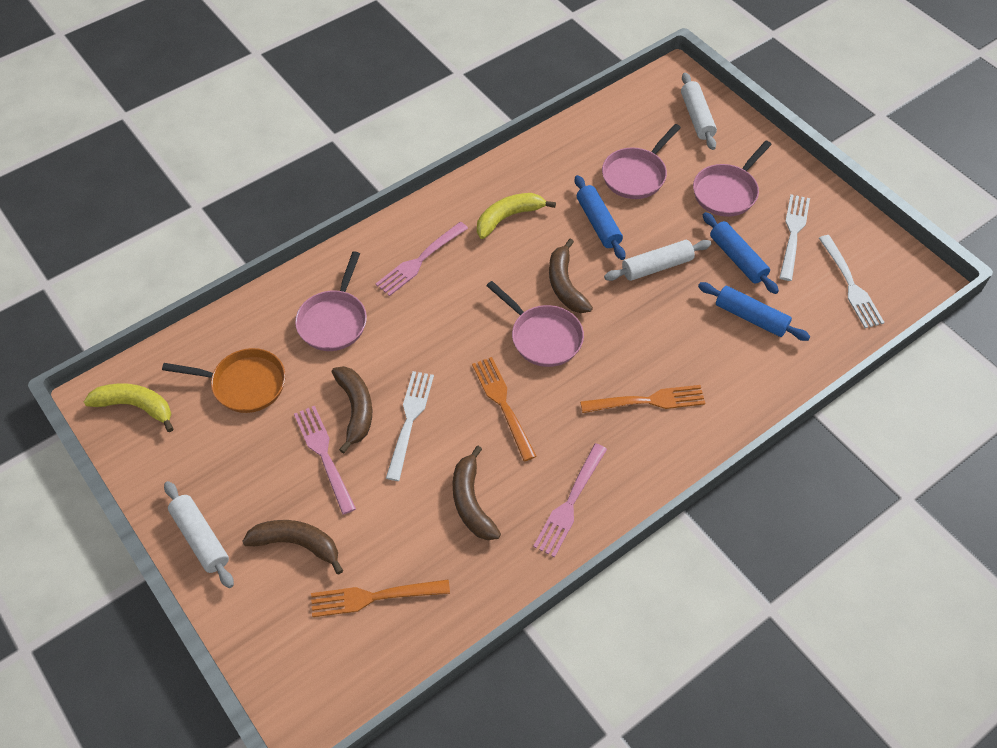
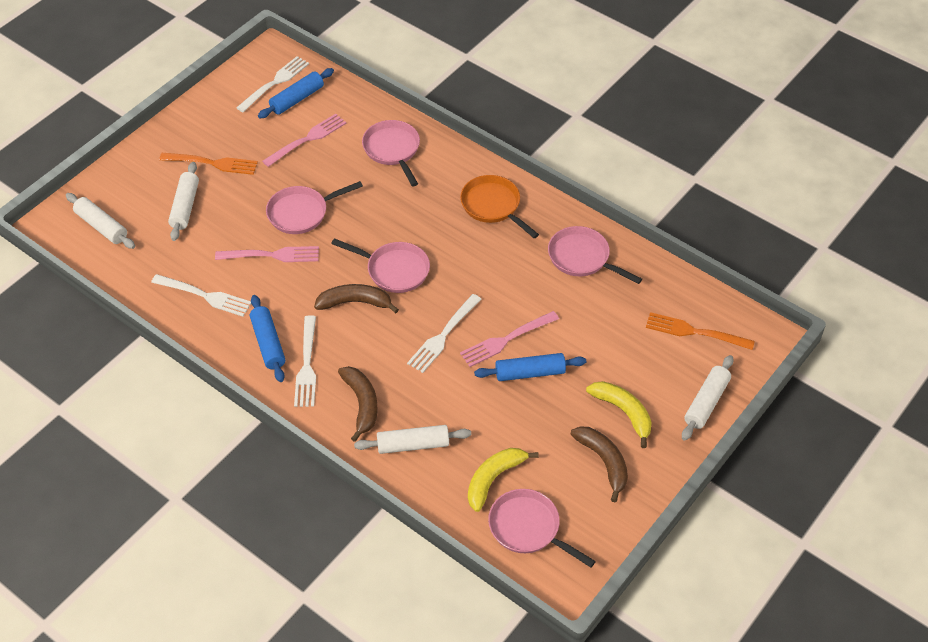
brown banana: 4 -> 3
orange fork: 3 -> 2
pink pan: 4 -> 5
white fork: 3 -> 4
white rolling pin: 3 -> 4

